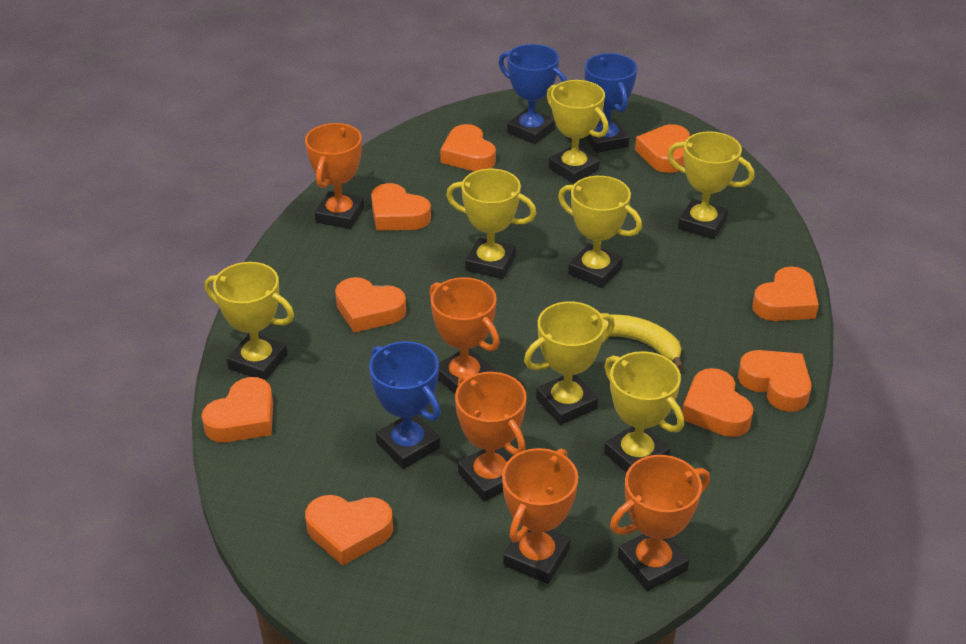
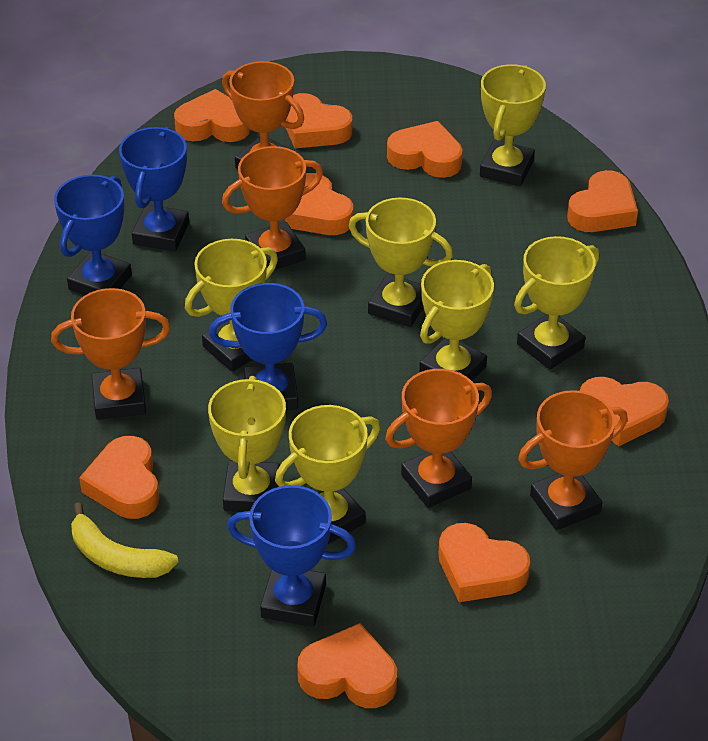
blue trophy: 3 -> 4

